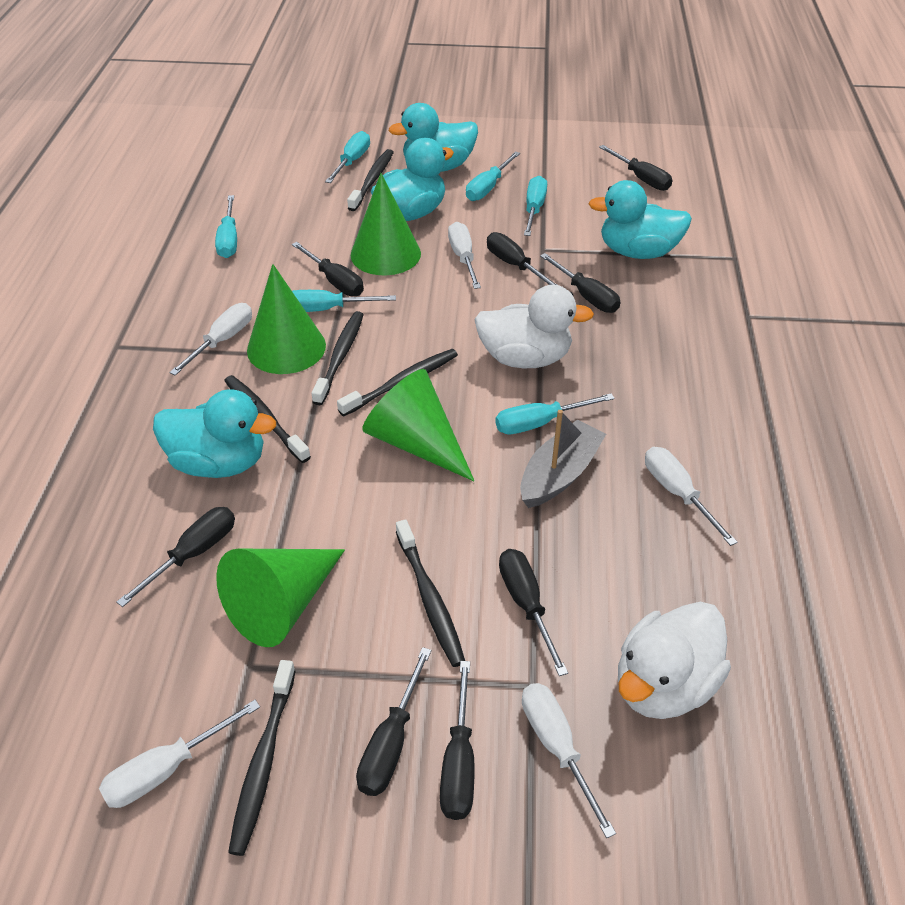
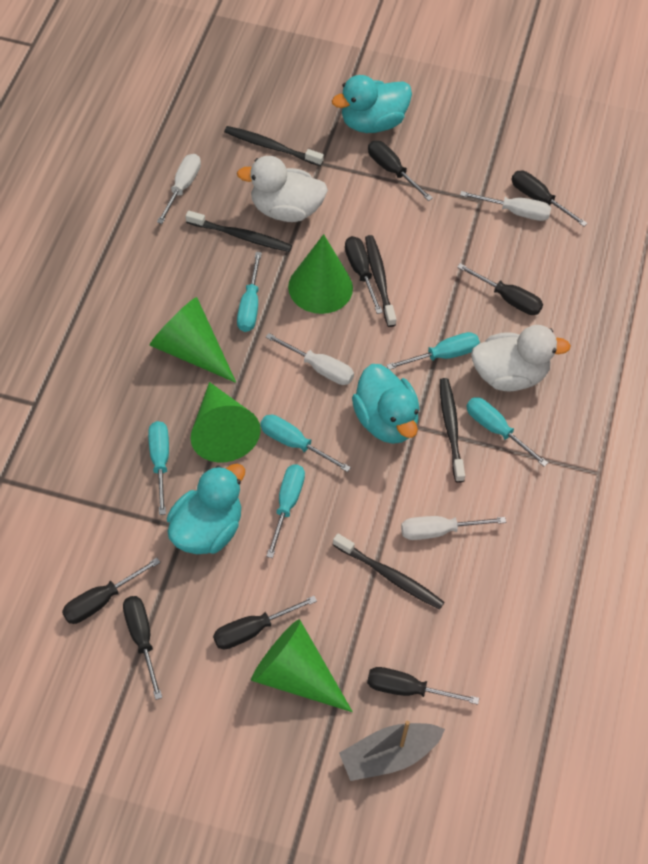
black toothbrush: 6 -> 5
turquoise duck: 4 -> 3
white screwdriver: 5 -> 4

